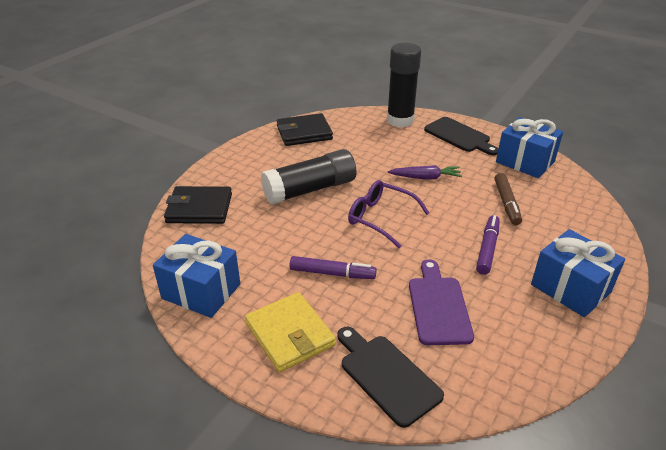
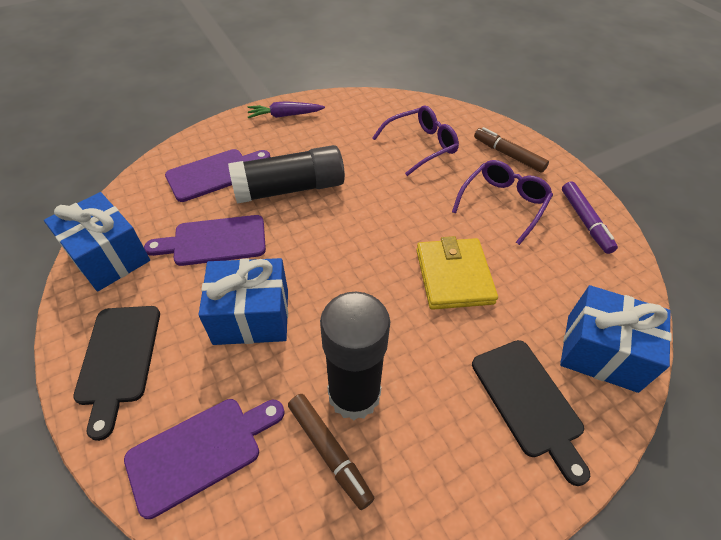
black wallet: 2 -> 0
brown marker: 1 -> 2
purple cutting board: 1 -> 3
purple glasses: 1 -> 2
purple marker: 2 -> 1

